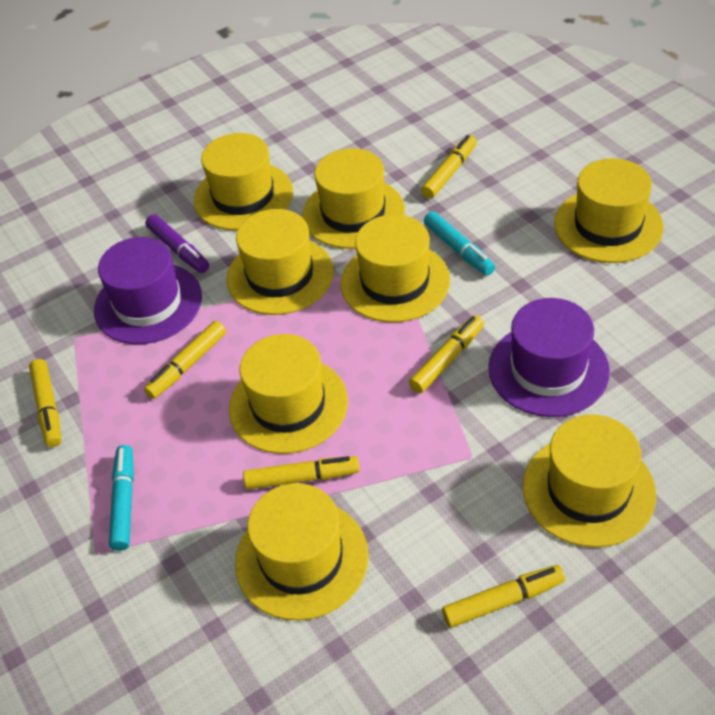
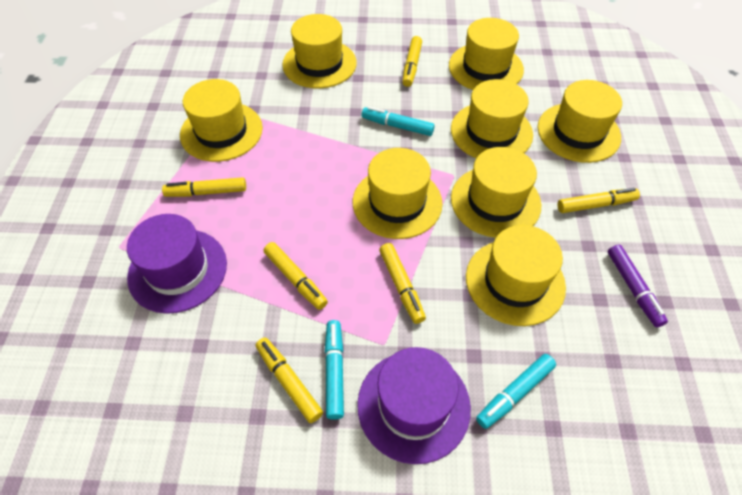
turquoise marker: 2 -> 3

